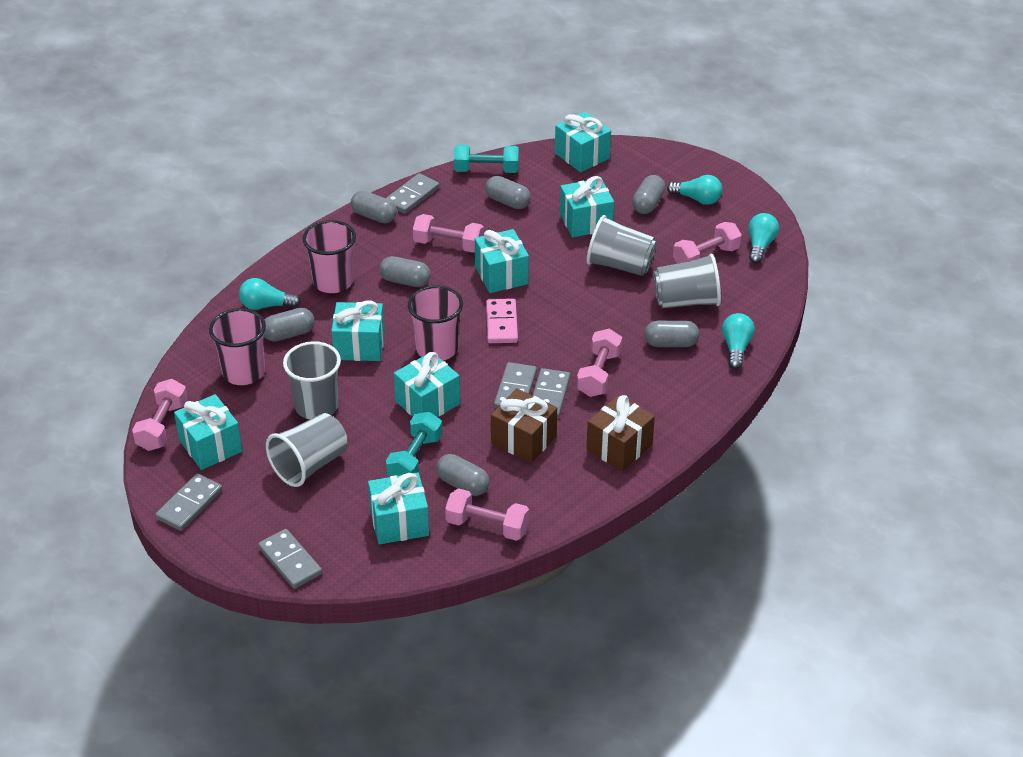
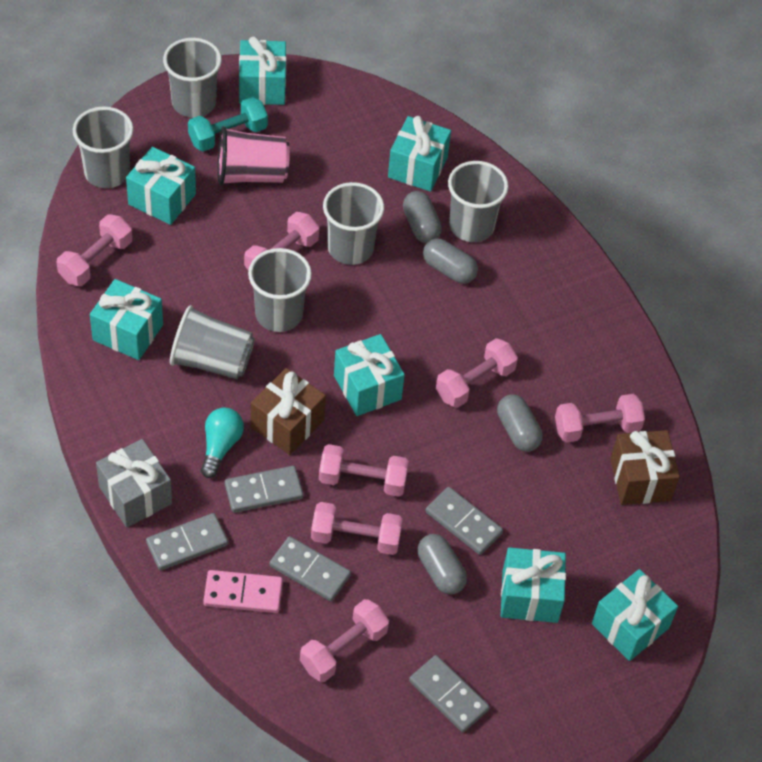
grey capsule: 7 -> 4
grey cup: 4 -> 6
grey gift: 0 -> 1
pink cup: 3 -> 1
pink dumbbell: 5 -> 7
turquoise dumbbell: 2 -> 1
turquoise light bulb: 4 -> 1

